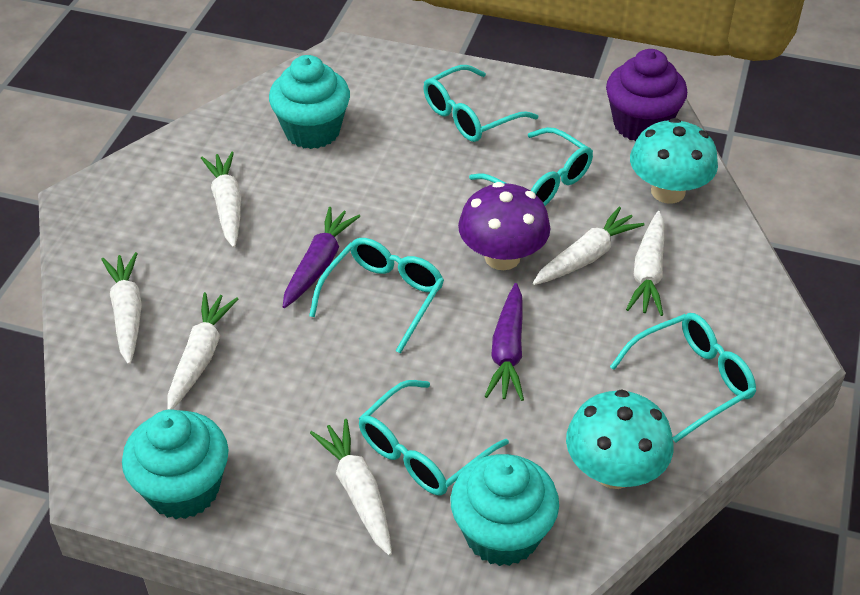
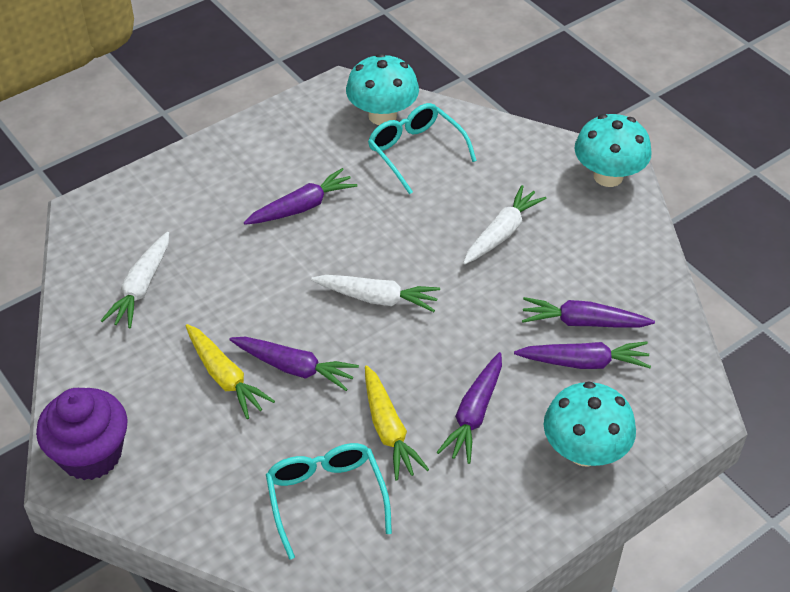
purple carrot: 2 -> 5
purple mushroom: 1 -> 0
turquoise cupcake: 3 -> 0
turquoise glasses: 5 -> 2
turquoise mushroom: 2 -> 3
white carrot: 6 -> 3
yellow carrot: 0 -> 2

